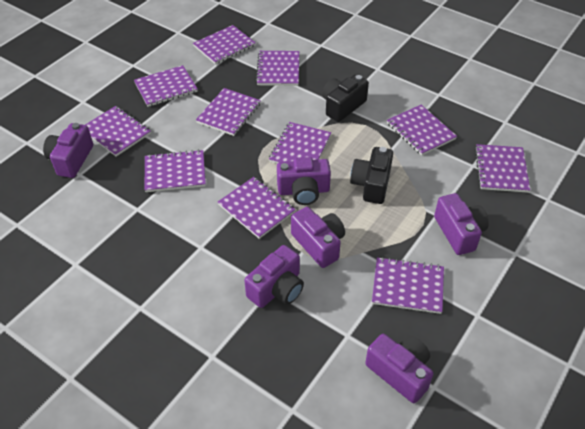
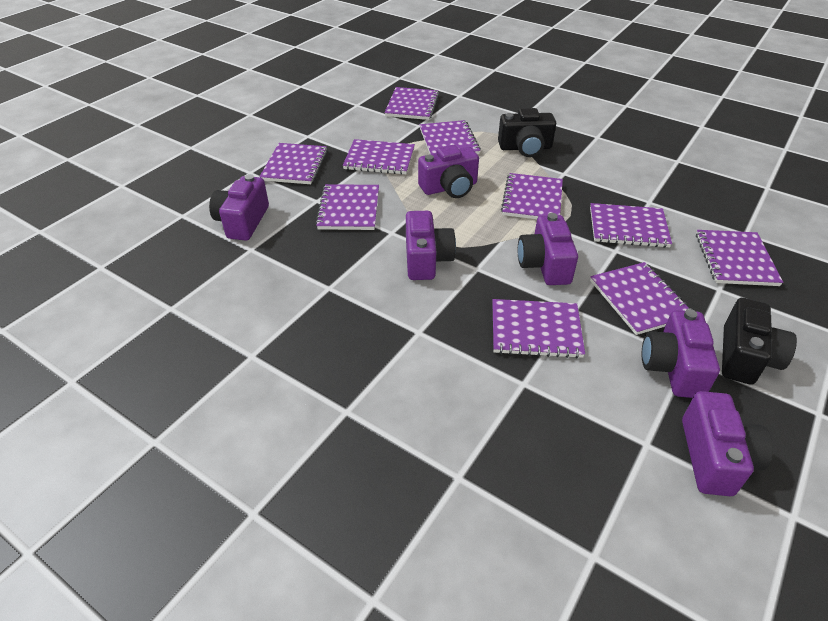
purple notebook: 11 -> 10

